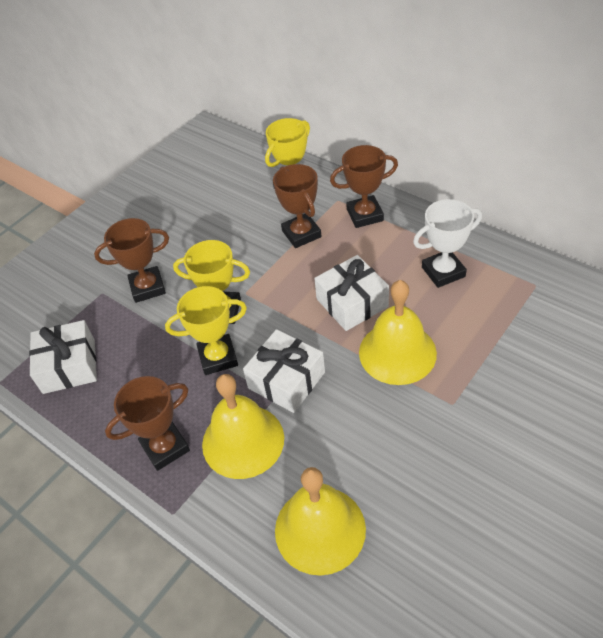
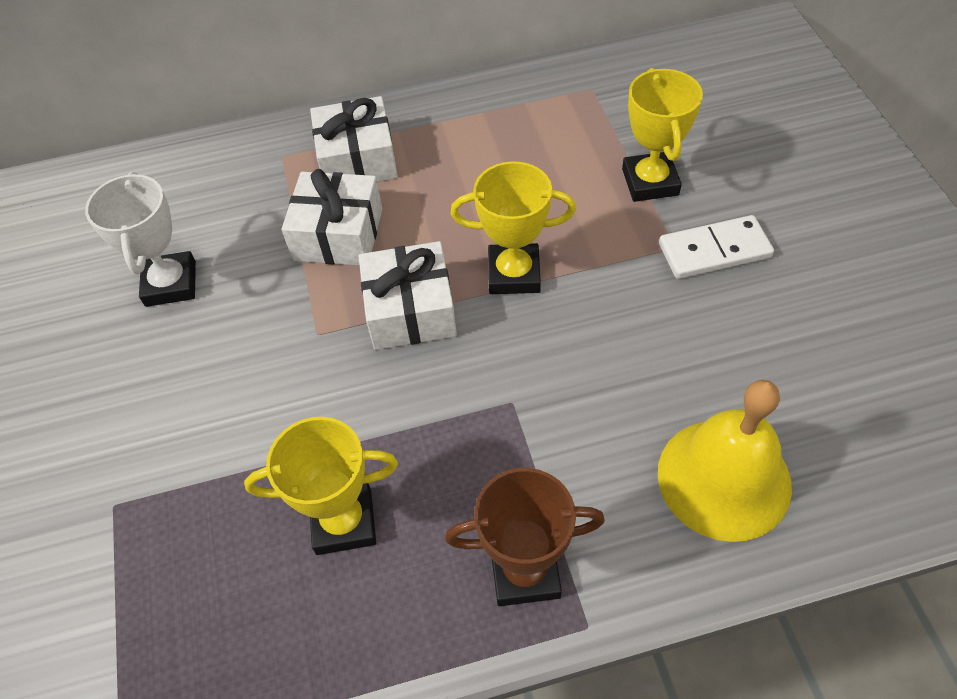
brown trophy: 4 -> 1
white domino: 0 -> 1
yellow bell: 3 -> 1

